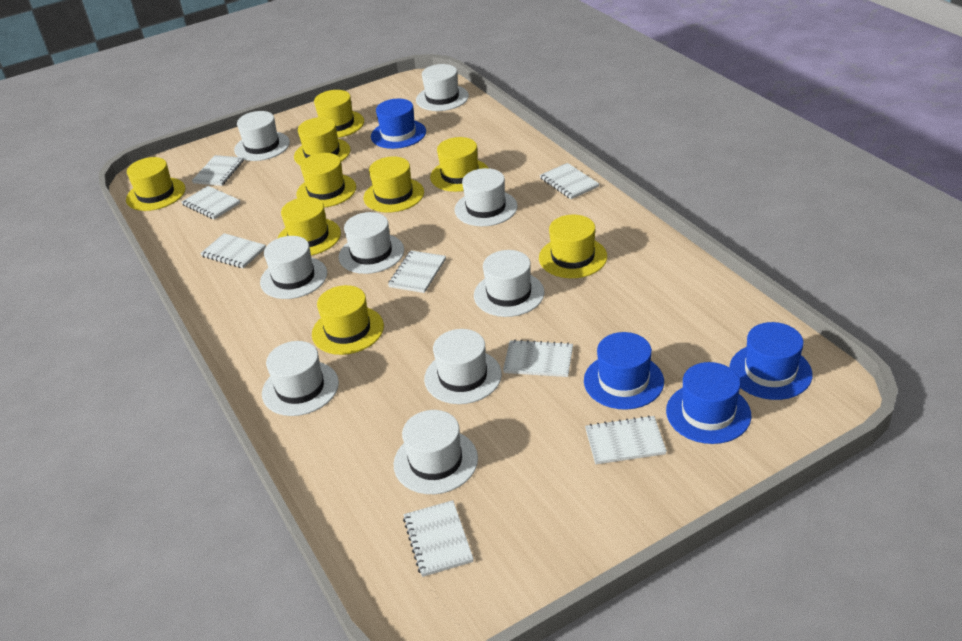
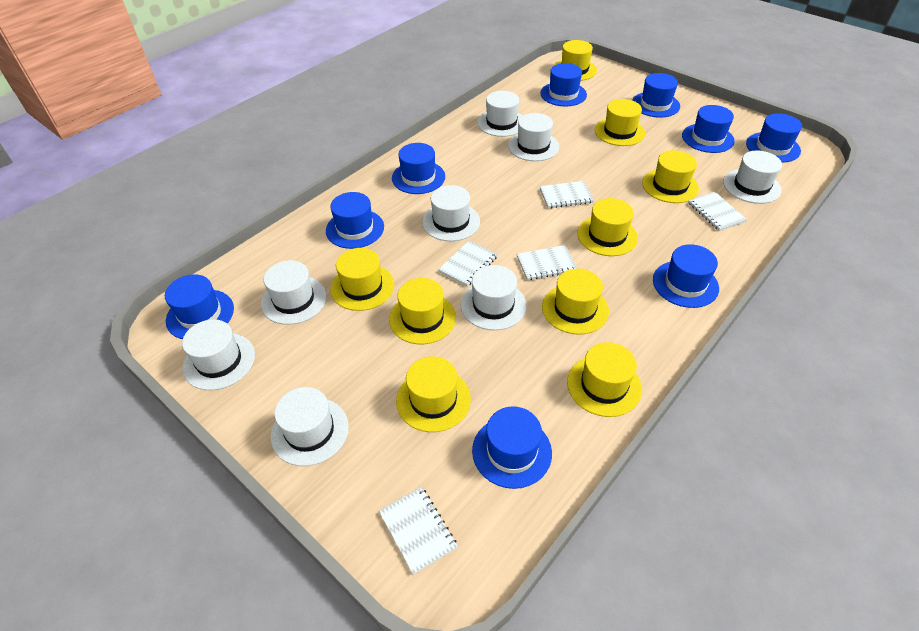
blue hat: 4 -> 9
white hat: 9 -> 8
white notebook: 8 -> 5

